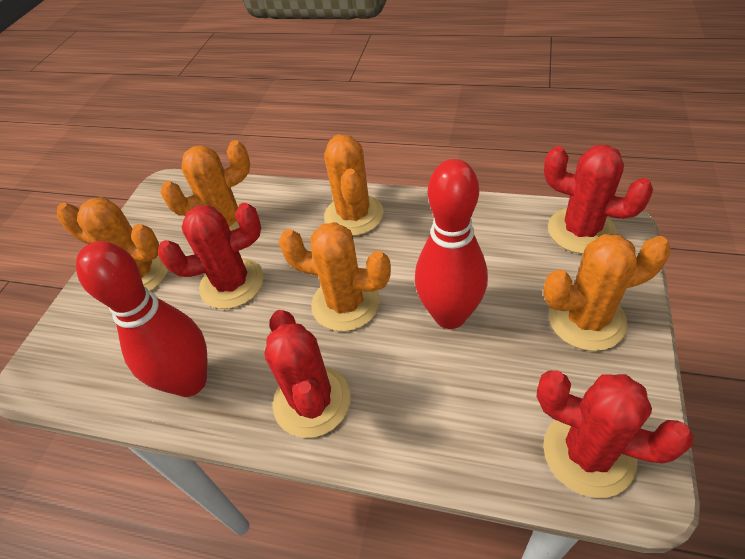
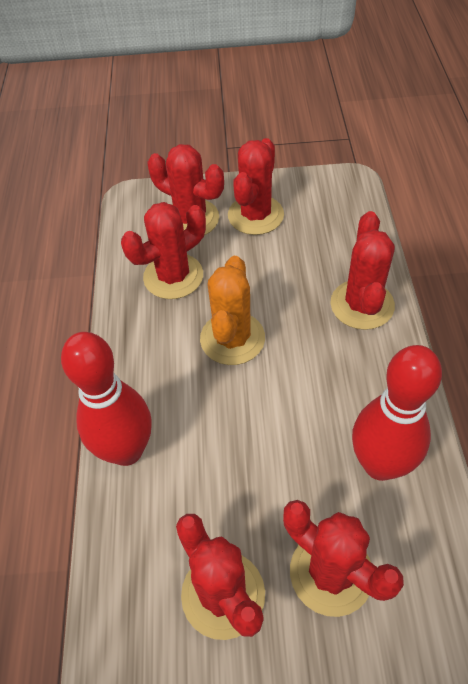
orange cactus: 5 -> 1
red cactus: 4 -> 6

